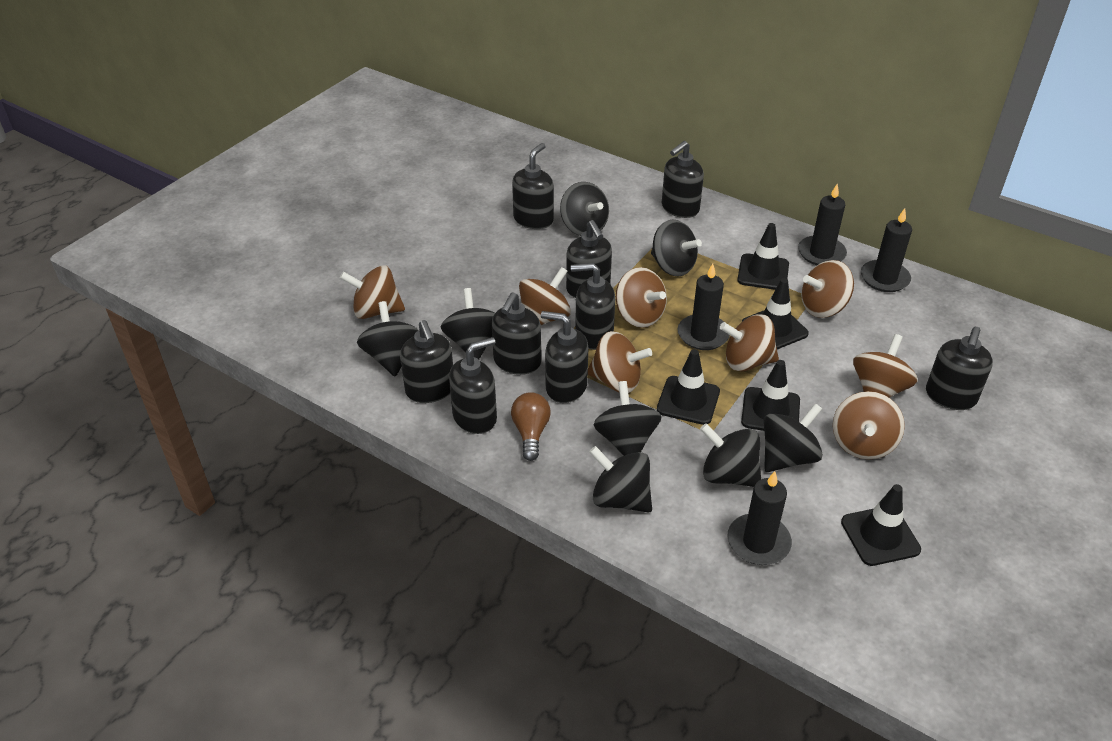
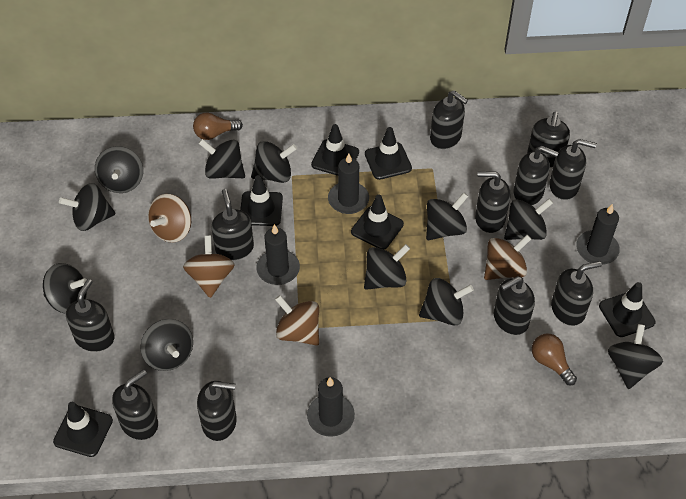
black soap dispenser: 9 -> 11
black spinning top: 8 -> 11
black traffic cone: 5 -> 6
brown light bulb: 1 -> 2
brown spinning top: 8 -> 4

